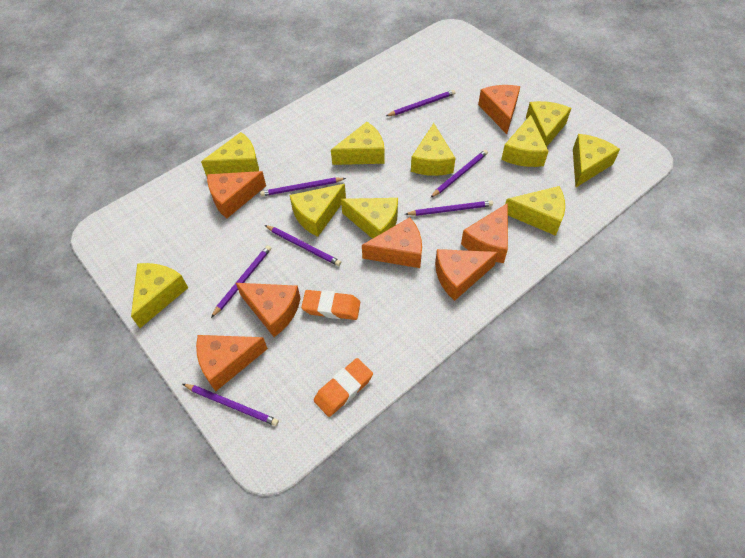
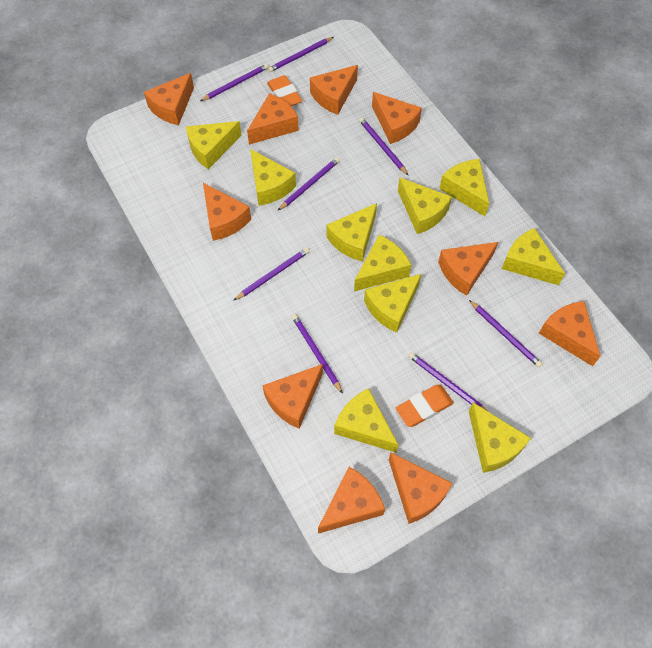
orange cheese: 7 -> 10
purple pencil: 7 -> 8

